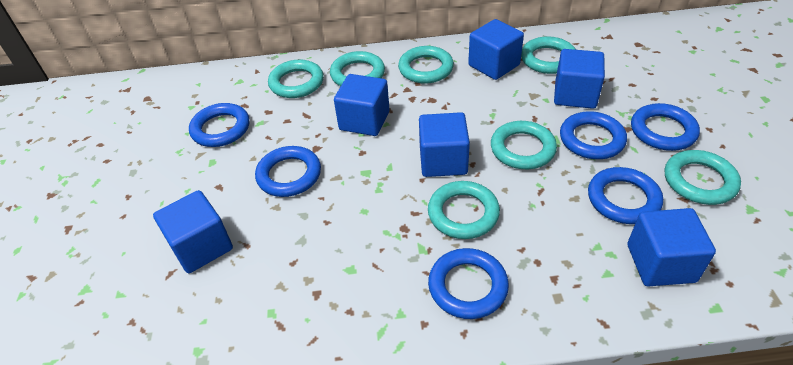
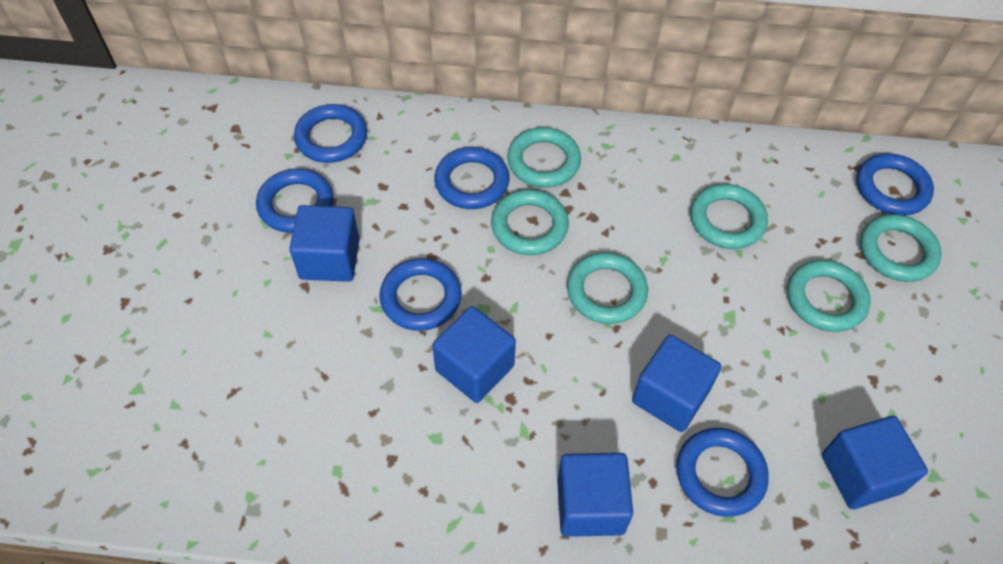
blue cube: 6 -> 5
turquoise ring: 7 -> 6

